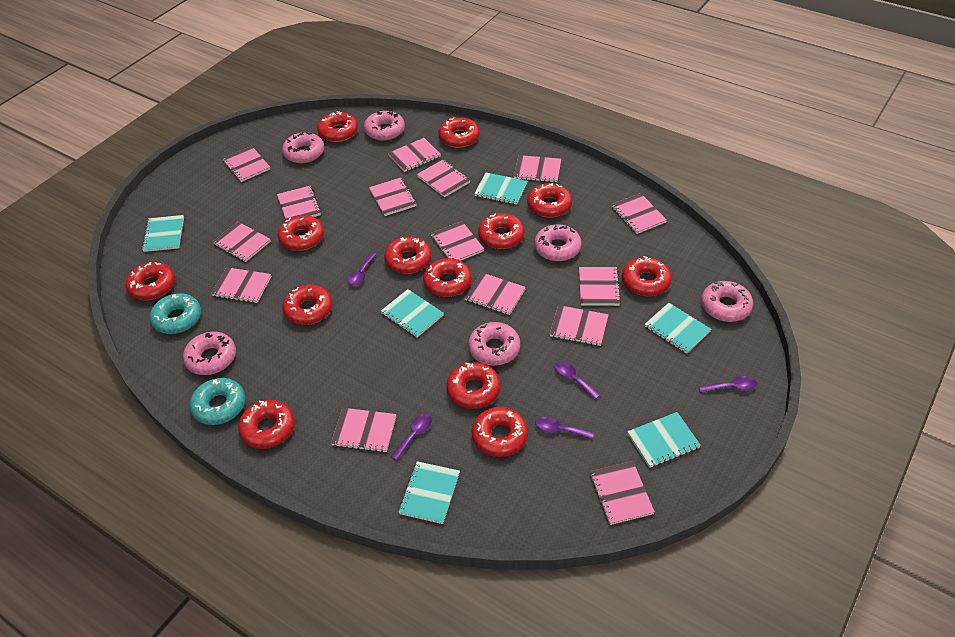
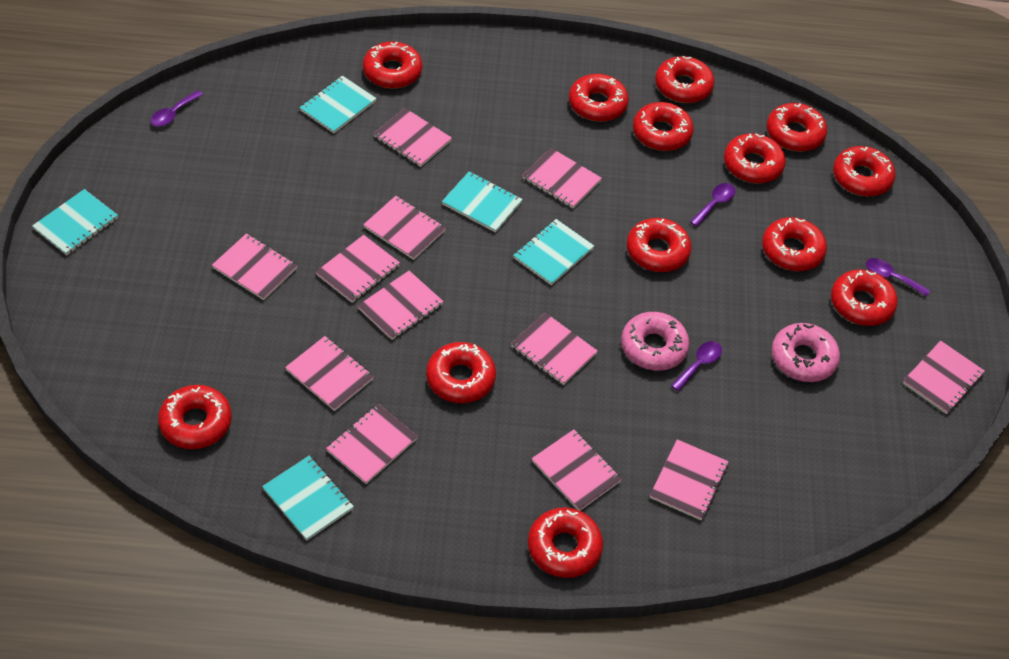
pink donut: 6 -> 2
pink notebook: 15 -> 12
purple spoon: 5 -> 4
turquoise donut: 2 -> 0
turquoise notebook: 6 -> 5

